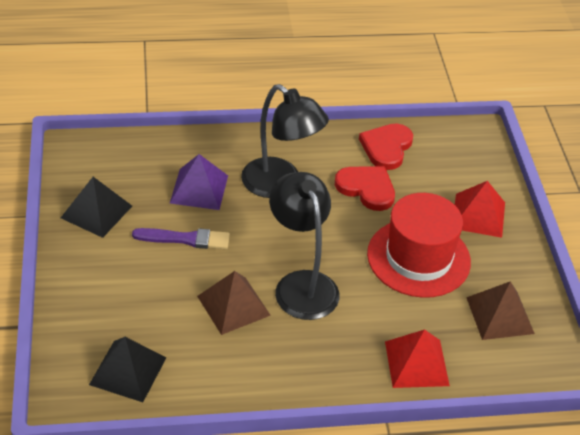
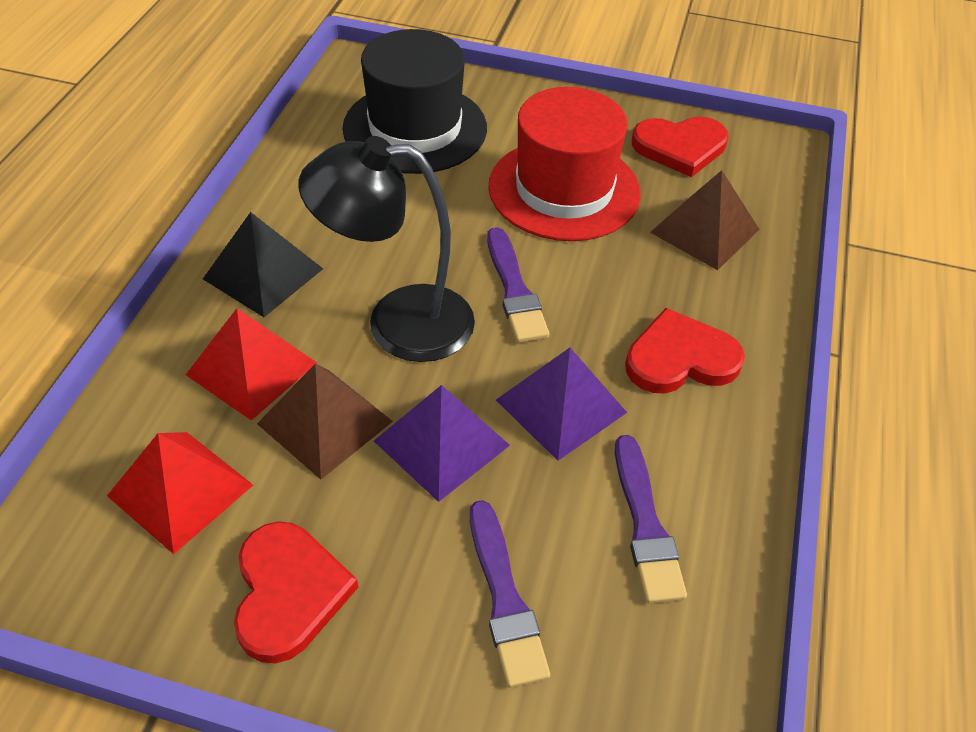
black hat: 0 -> 1
black lamp: 2 -> 1
black pyramid: 2 -> 1
purple brush: 1 -> 3
purple pyramid: 1 -> 2
red heart: 2 -> 3

